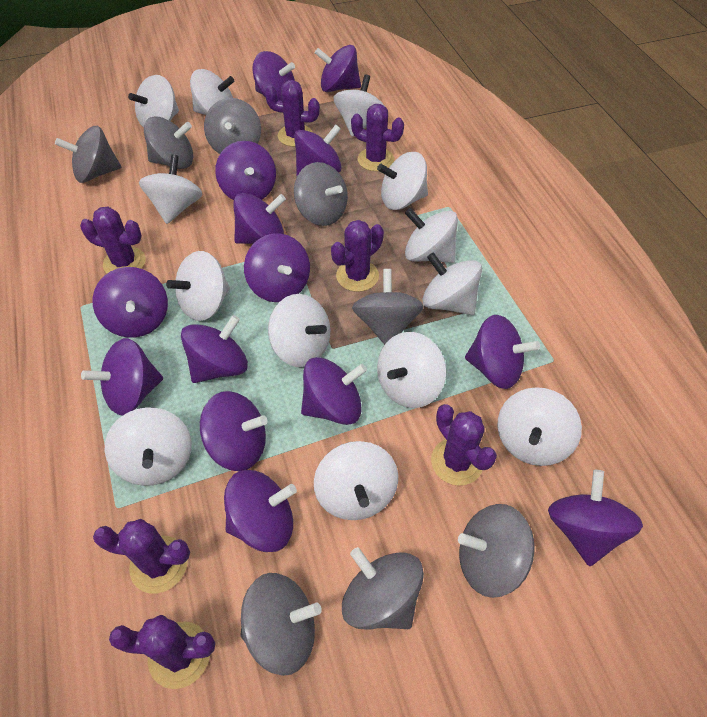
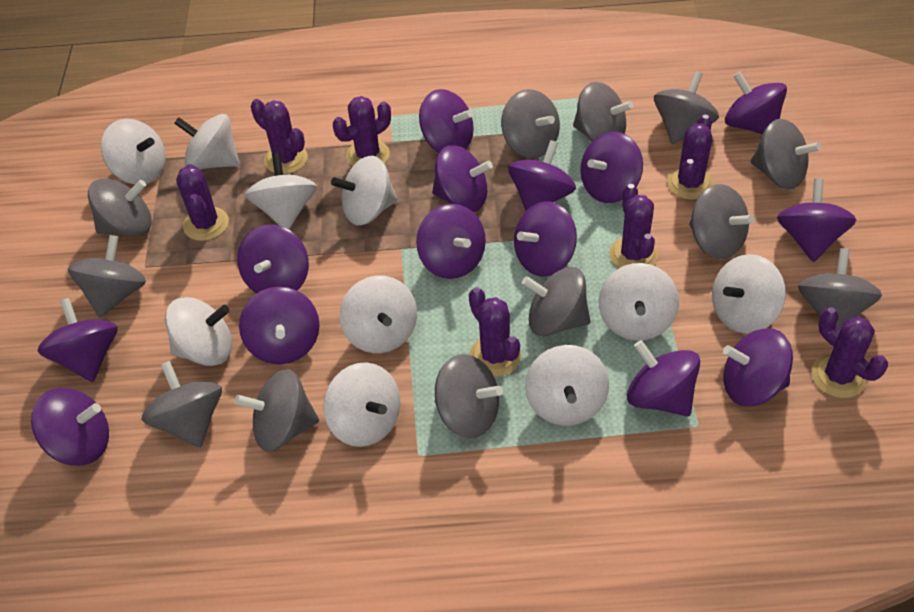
grey spinning top: 8 -> 12
white spinning top: 13 -> 10

